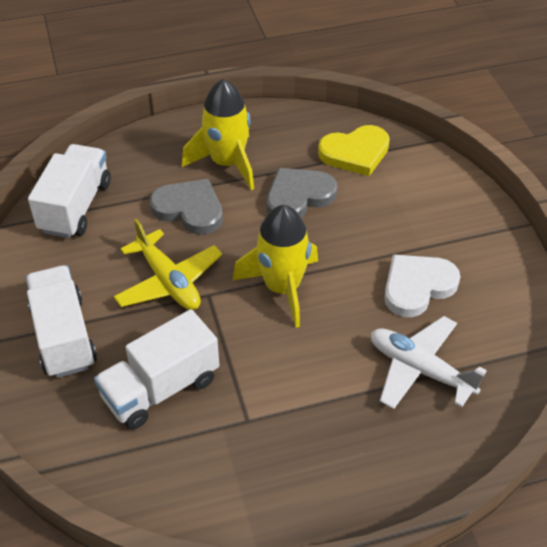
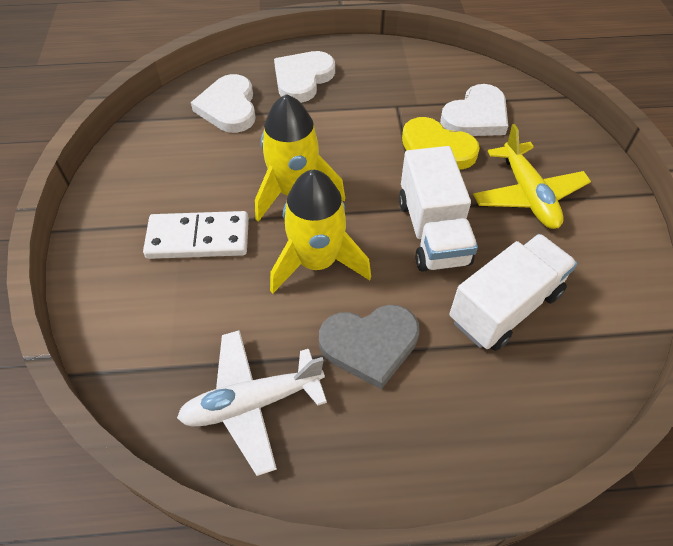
grey heart: 2 -> 1
white domino: 0 -> 1
white heart: 1 -> 3
white truck: 3 -> 2

